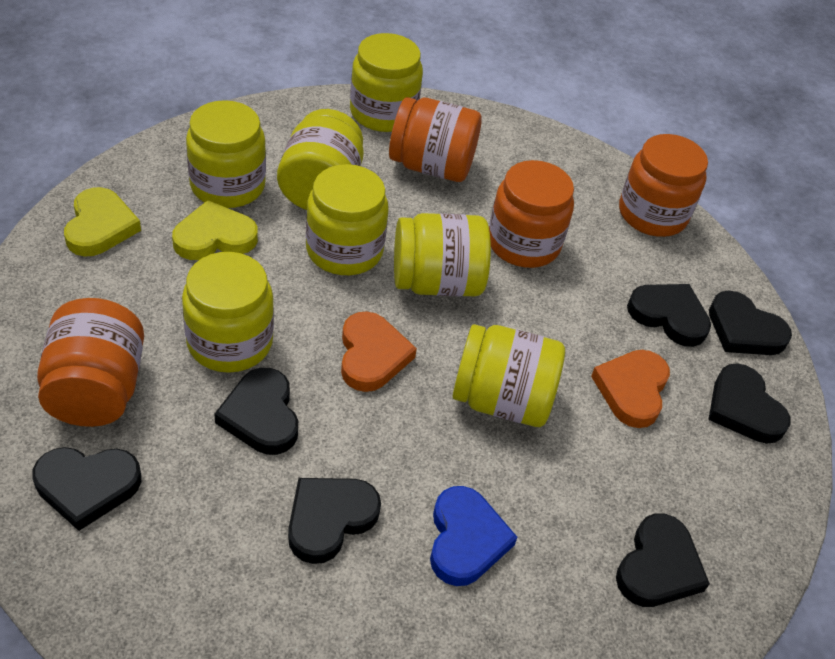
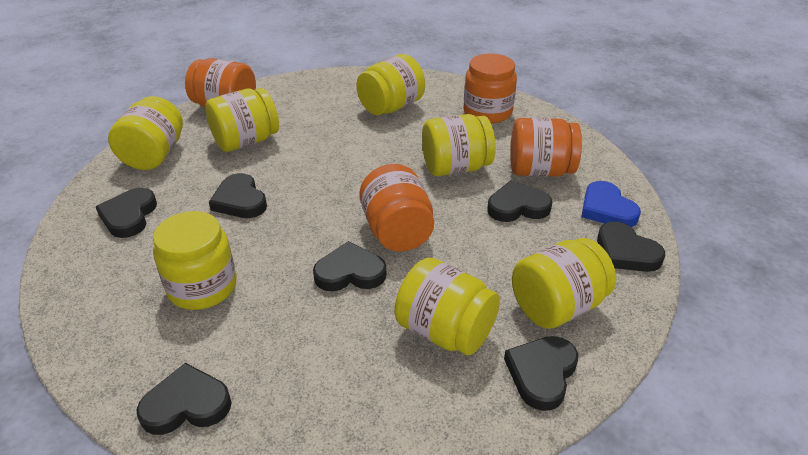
orange heart: 2 -> 0
yellow heart: 2 -> 0

